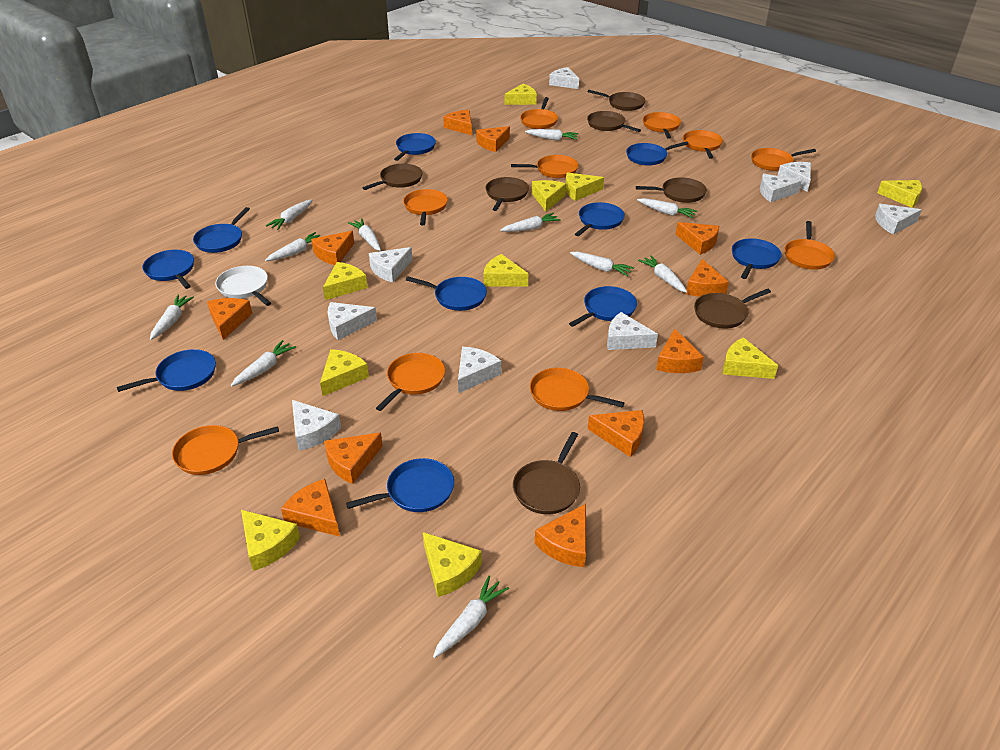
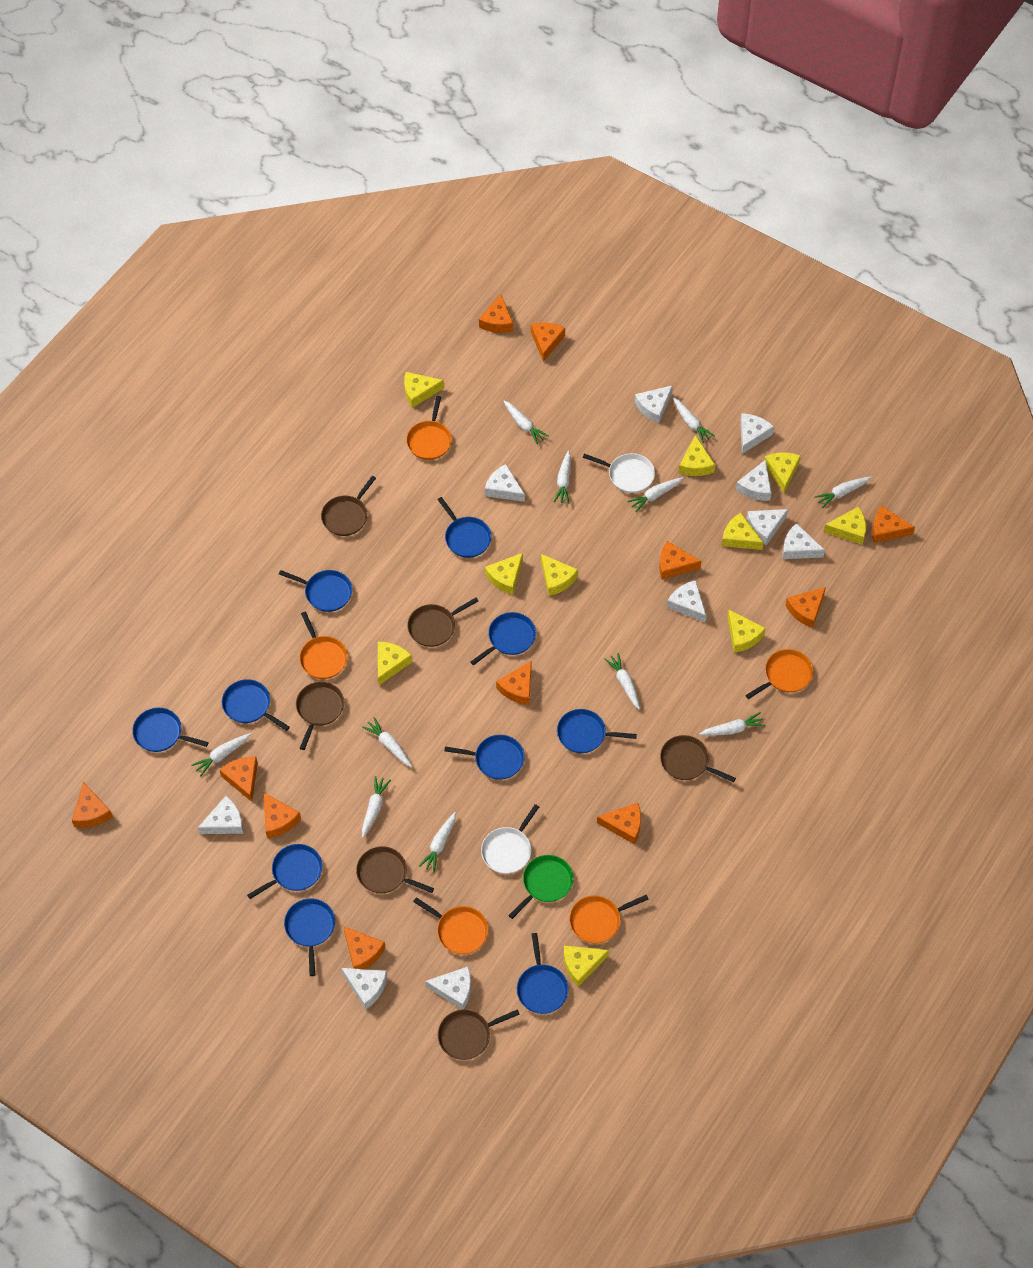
brown pan: 7 -> 6
green pan: 0 -> 1
orange pan: 10 -> 5
white cheese: 9 -> 10
white pan: 1 -> 2

